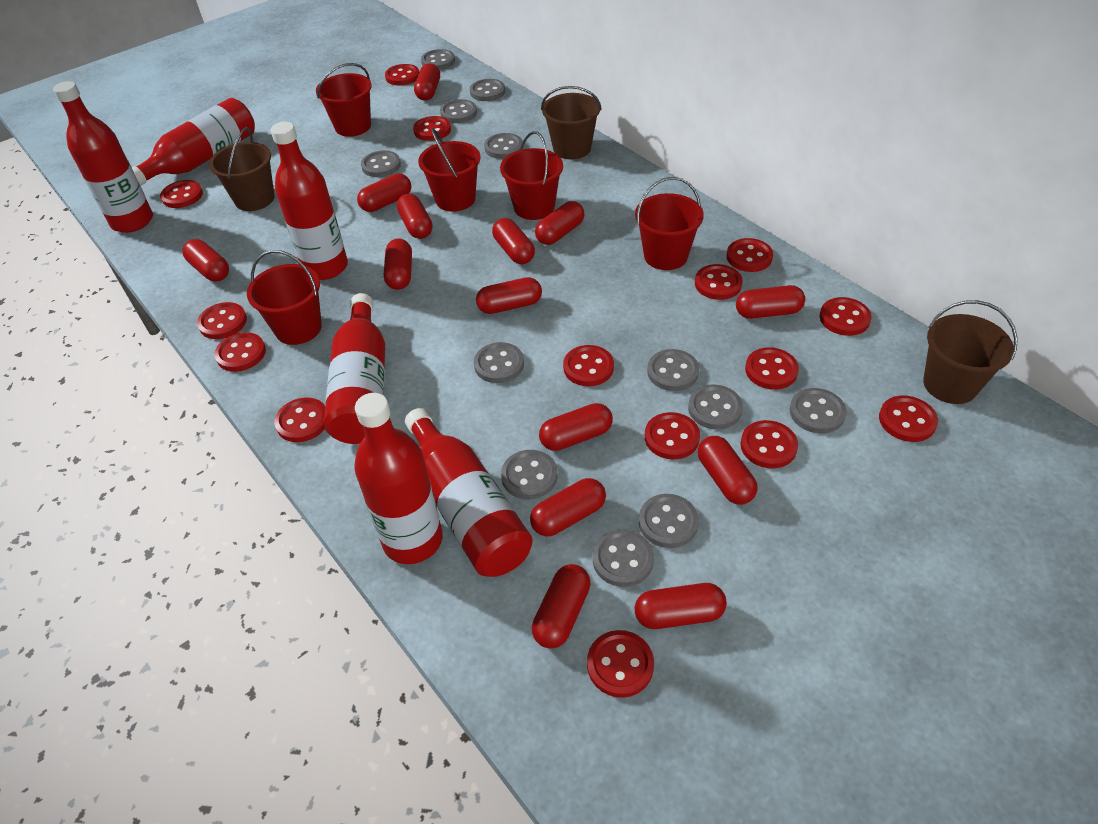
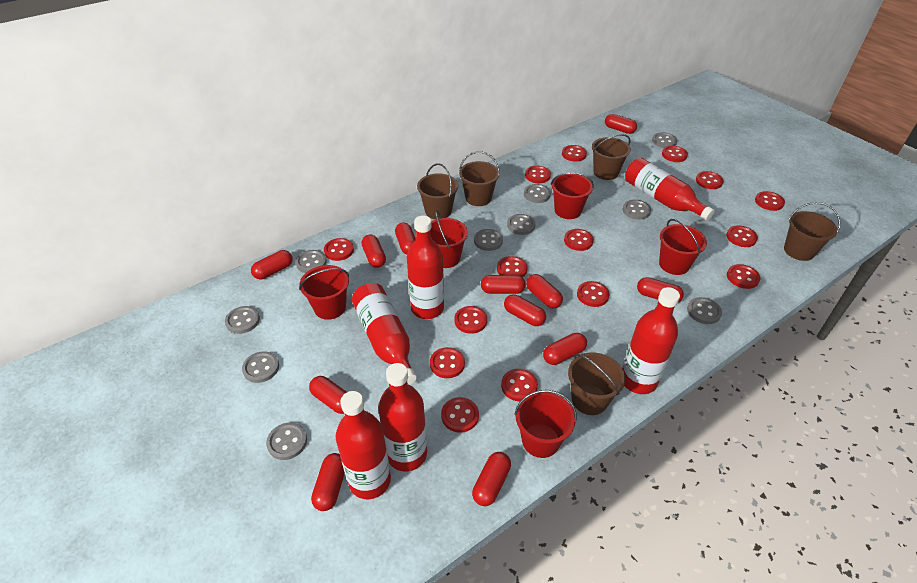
brown bucket: 3 -> 5
grey button: 12 -> 10
red capsule: 14 -> 12

